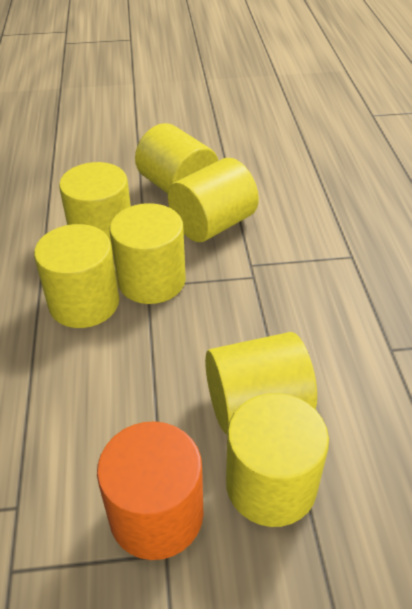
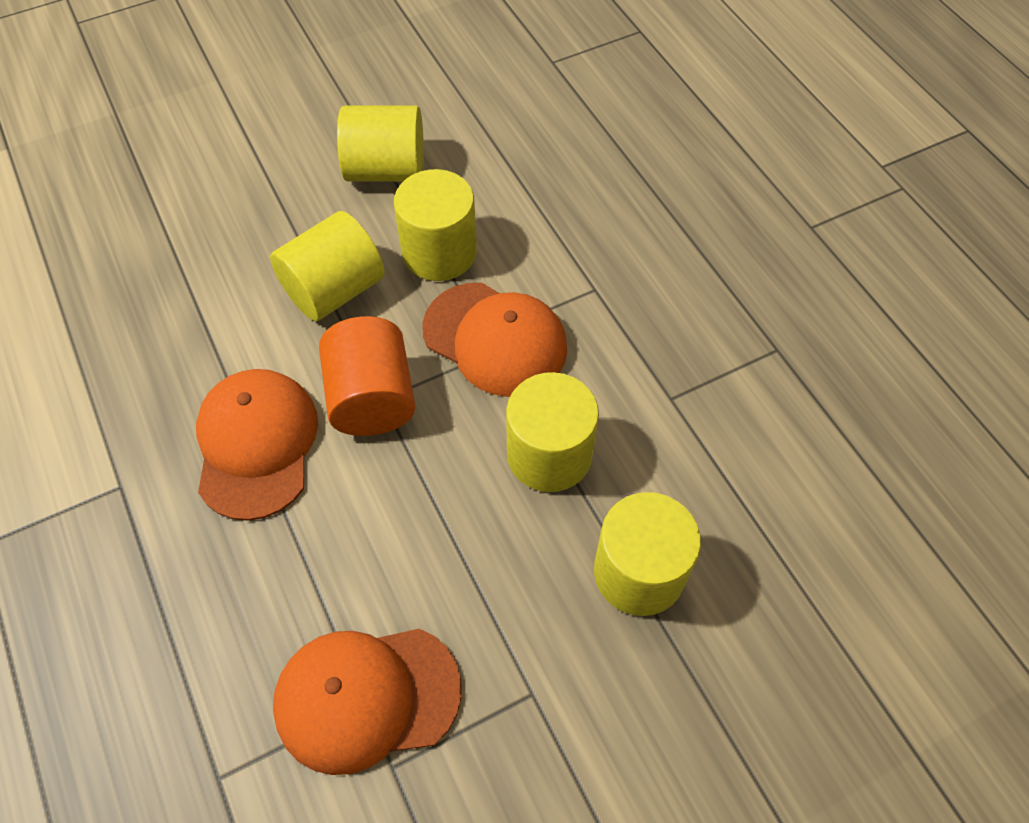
orange cap: 0 -> 3
yellow cylinder: 7 -> 5

